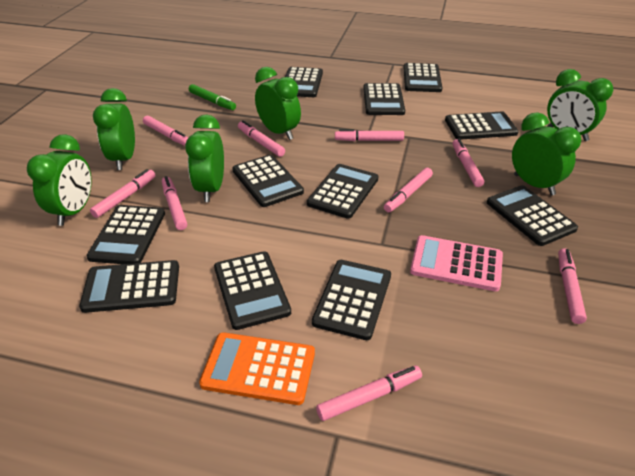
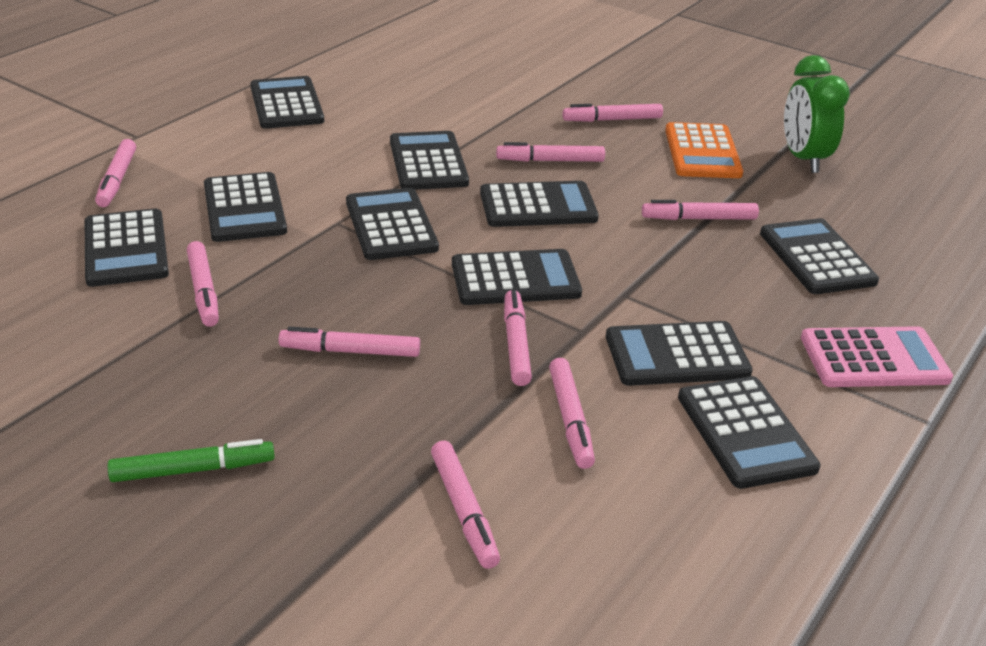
black calculator: 11 -> 10
green clock: 6 -> 1

